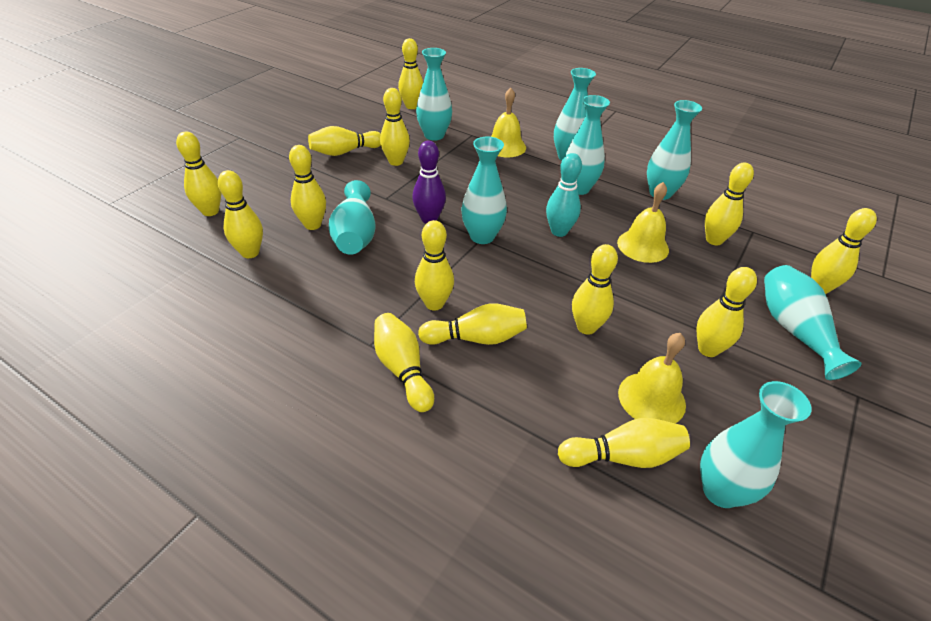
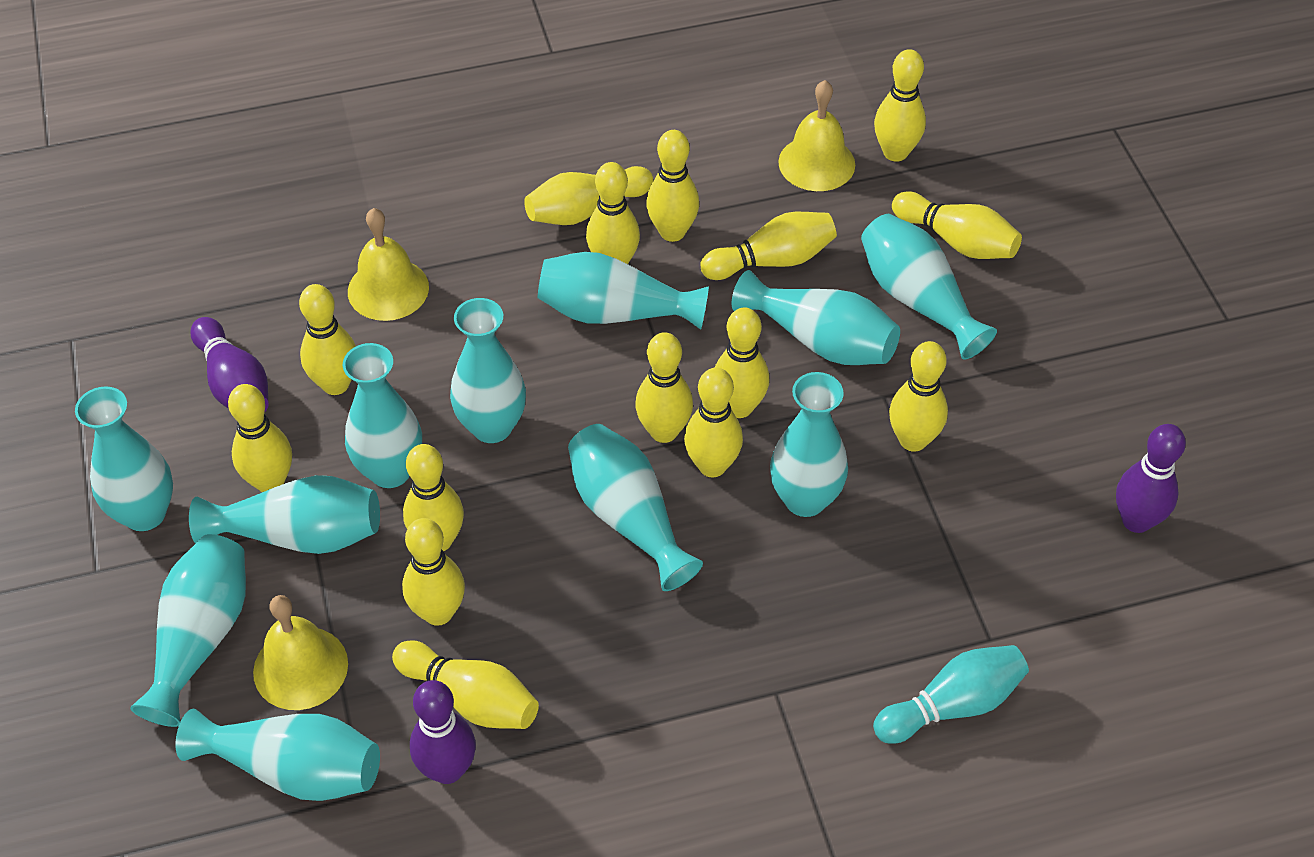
purple bowling pin: 1 -> 3
turquoise vase: 8 -> 11
yellow bowling pin: 14 -> 15

